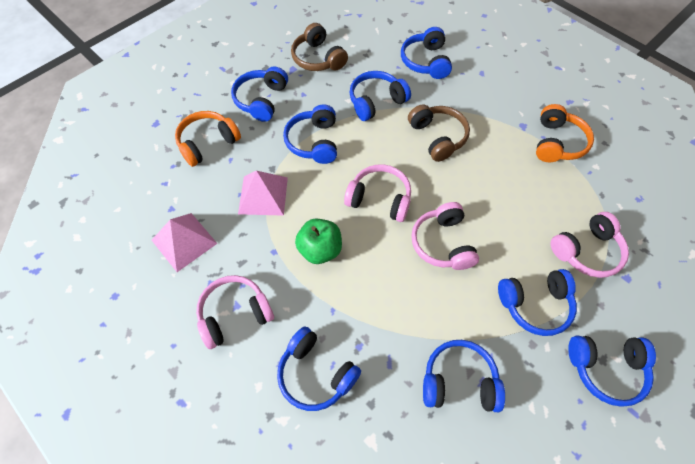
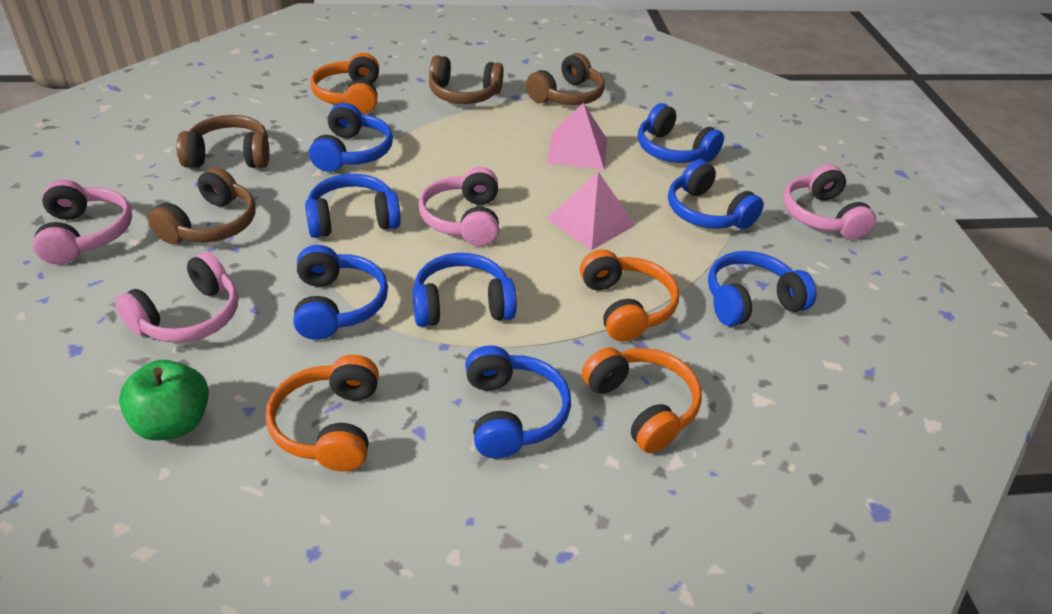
brown headphones: 2 -> 4
orange headphones: 2 -> 4

